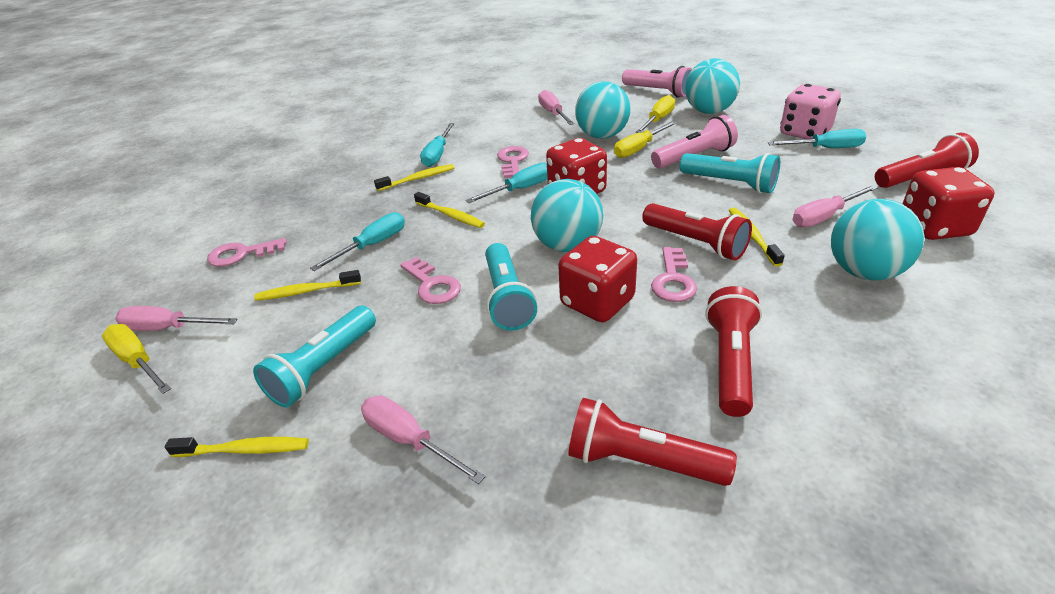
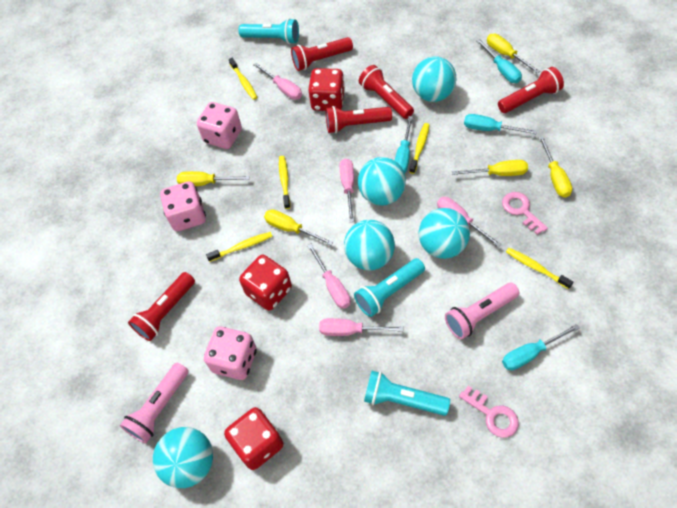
pink dice: 1 -> 3
pink key: 4 -> 2
pink screwdriver: 4 -> 5
red flashlight: 4 -> 5
turquoise ball: 4 -> 5
yellow screwdriver: 3 -> 5

